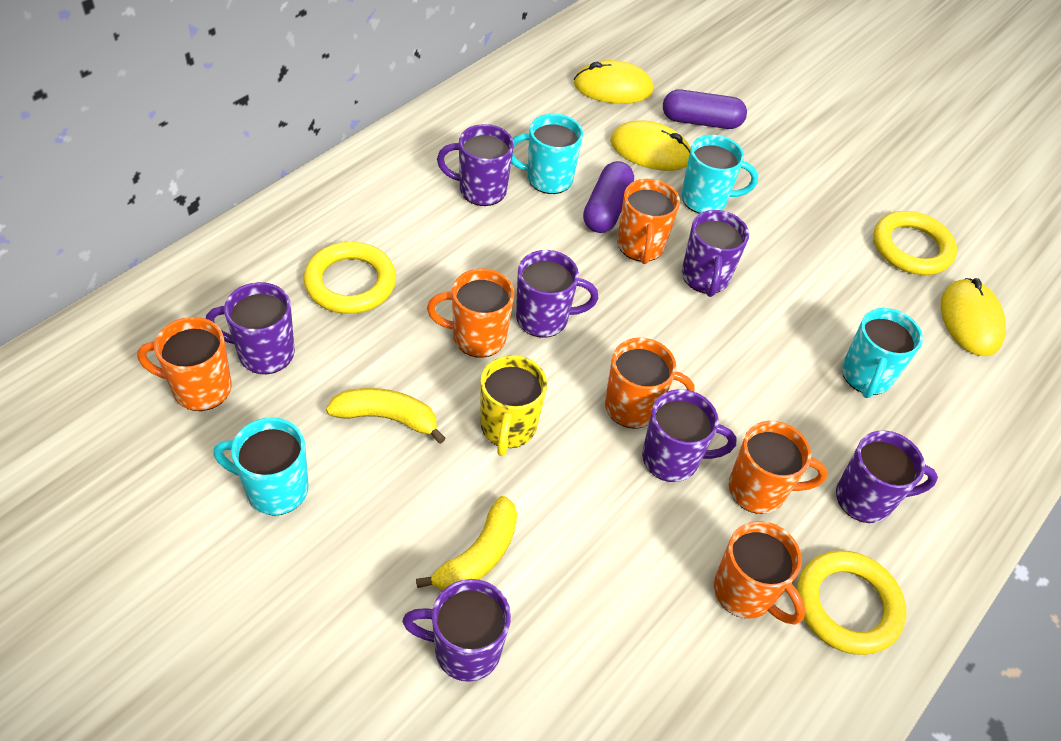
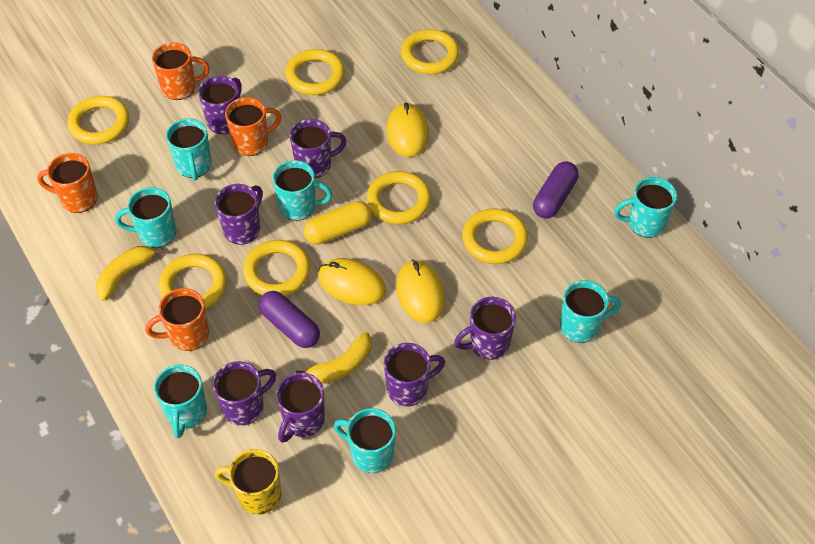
orange mug: 6 -> 4
turquoise mug: 4 -> 7
yellow capsule: 0 -> 1
yellow ring: 3 -> 7

